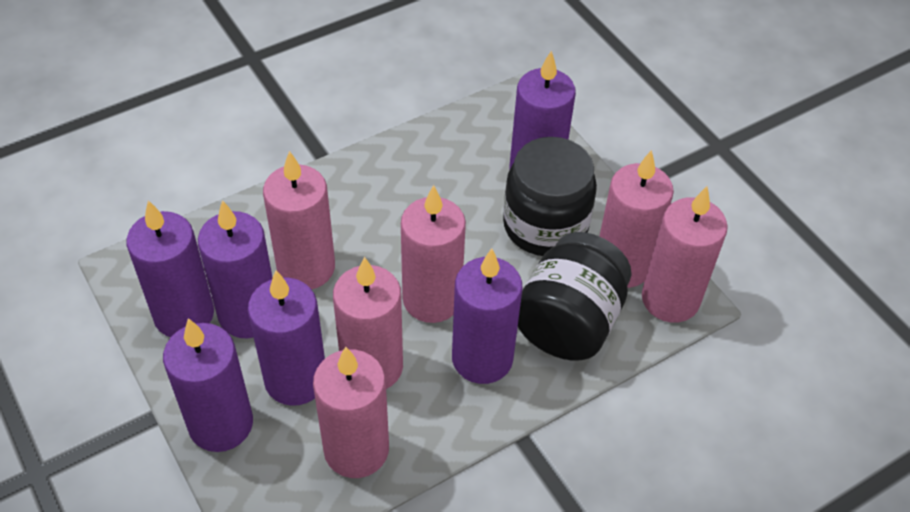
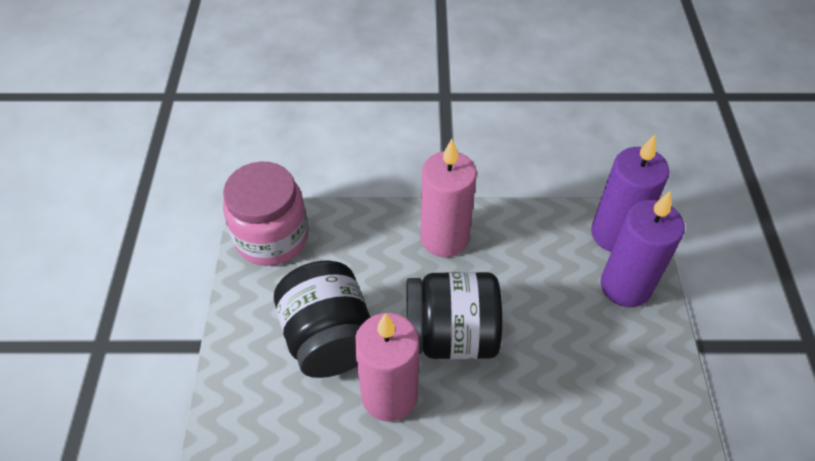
pink candle: 6 -> 2
pink jar: 0 -> 1
purple candle: 6 -> 2

